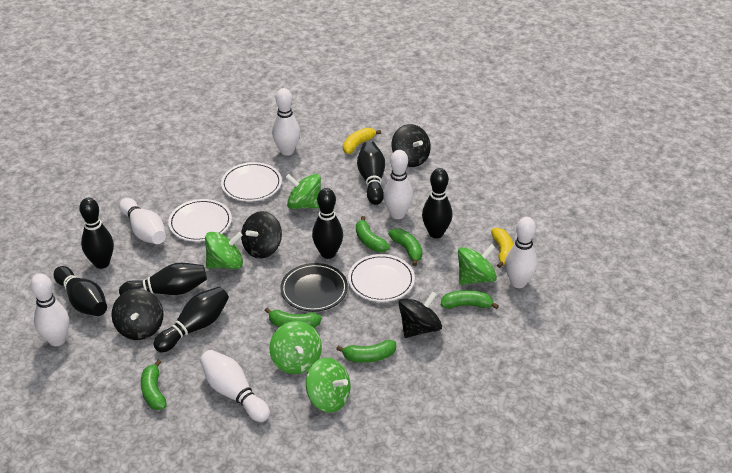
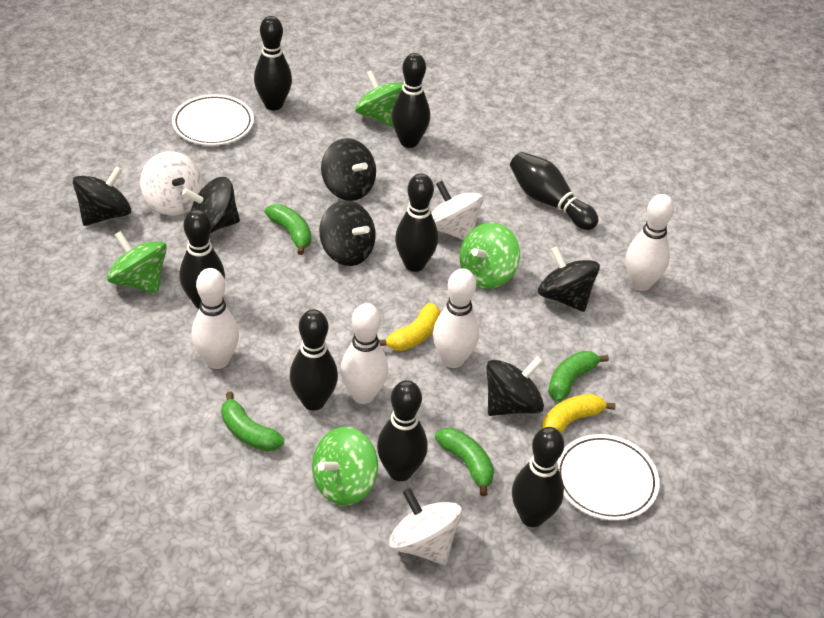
black bowling pin: 7 -> 8
black plate: 1 -> 0
black spinning top: 4 -> 6
green banana: 6 -> 4
green spinning top: 5 -> 4
white bowling pin: 6 -> 4
white plate: 3 -> 2
white spinning top: 0 -> 3

